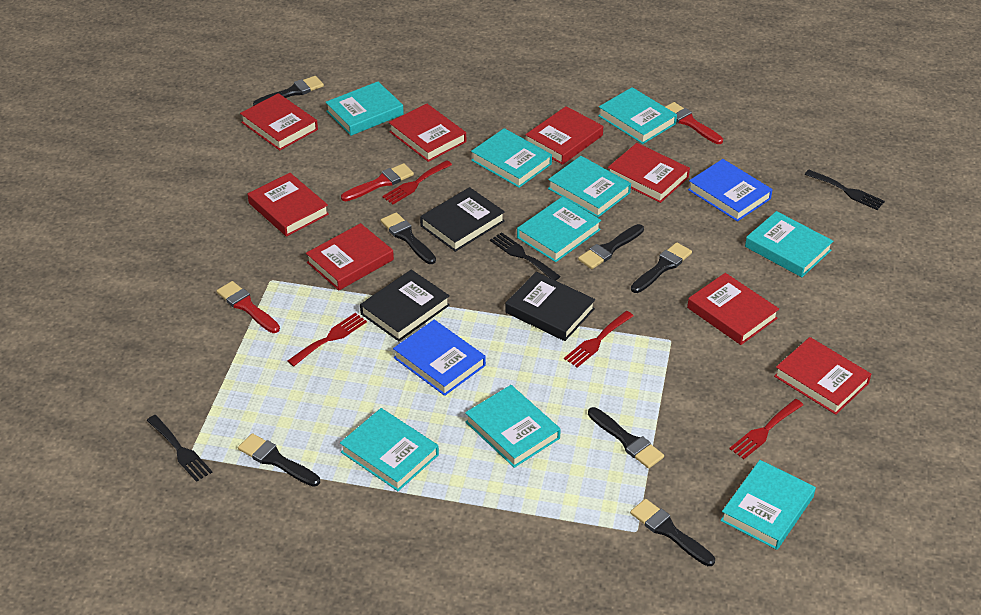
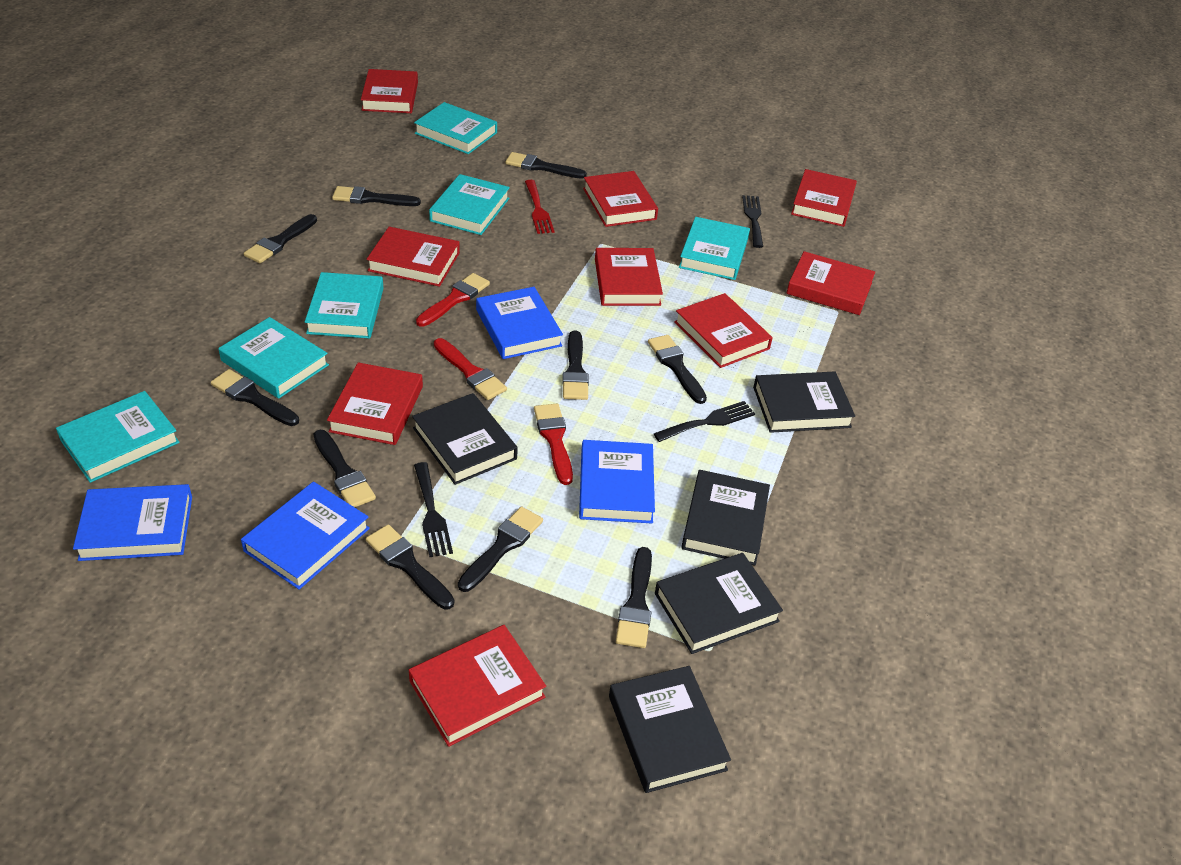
black book: 3 -> 5
black brush: 7 -> 10
blue book: 2 -> 4
red book: 8 -> 9
red fork: 4 -> 1
turquoise book: 9 -> 6

